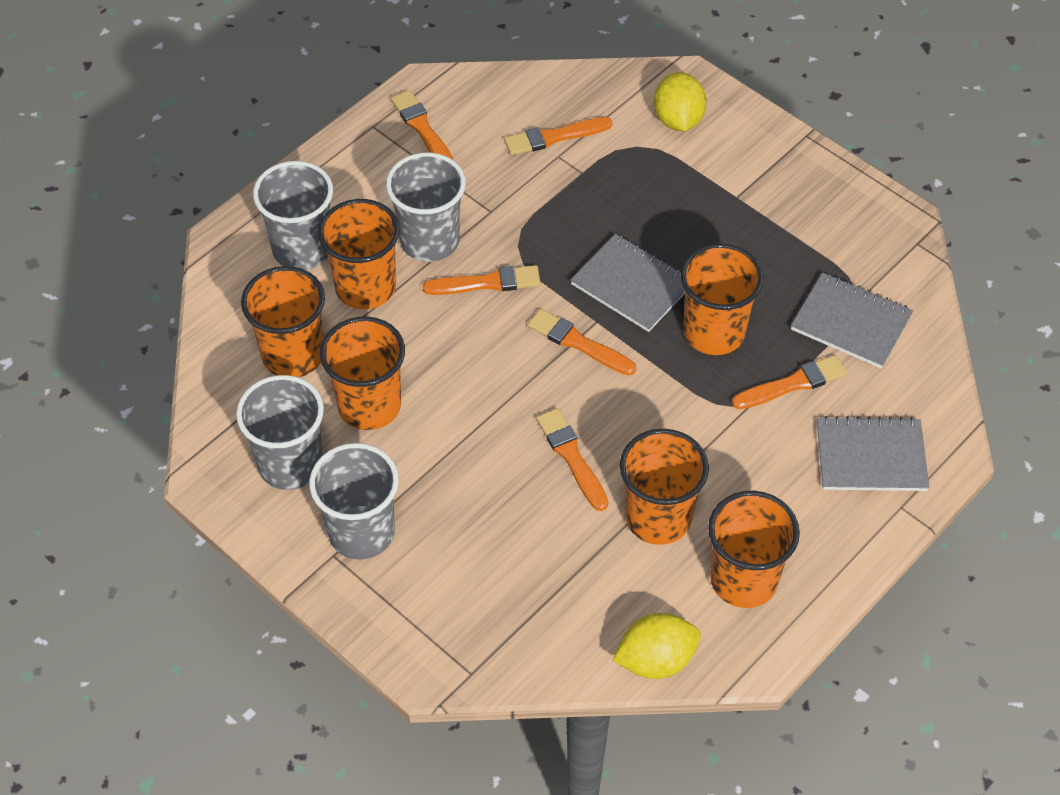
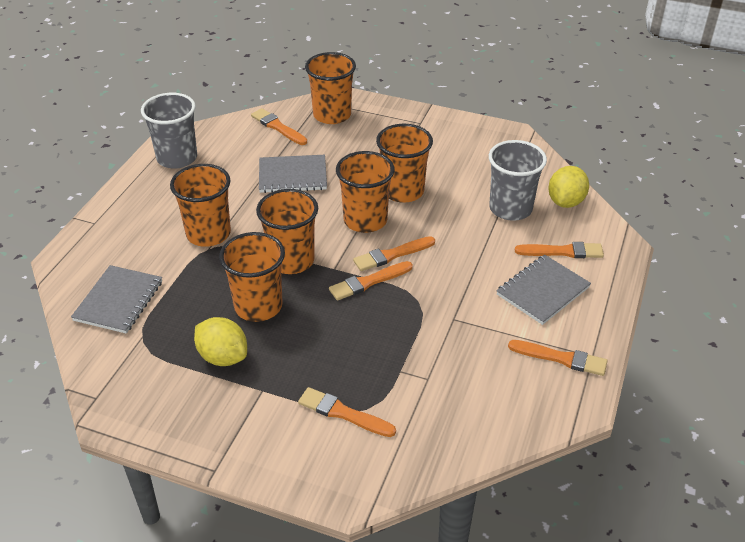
grey cup: 4 -> 2

